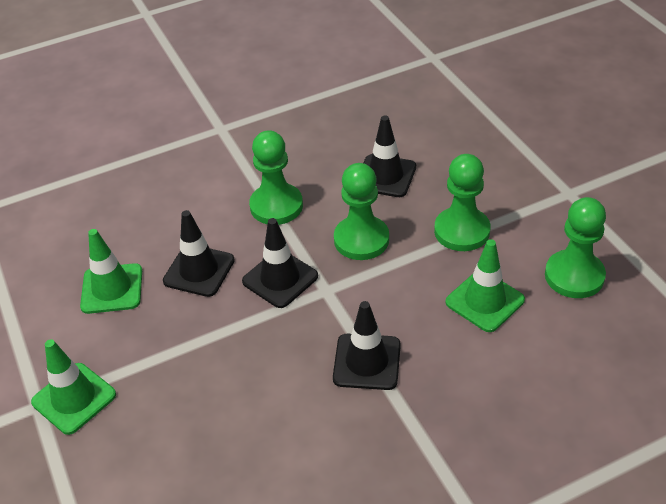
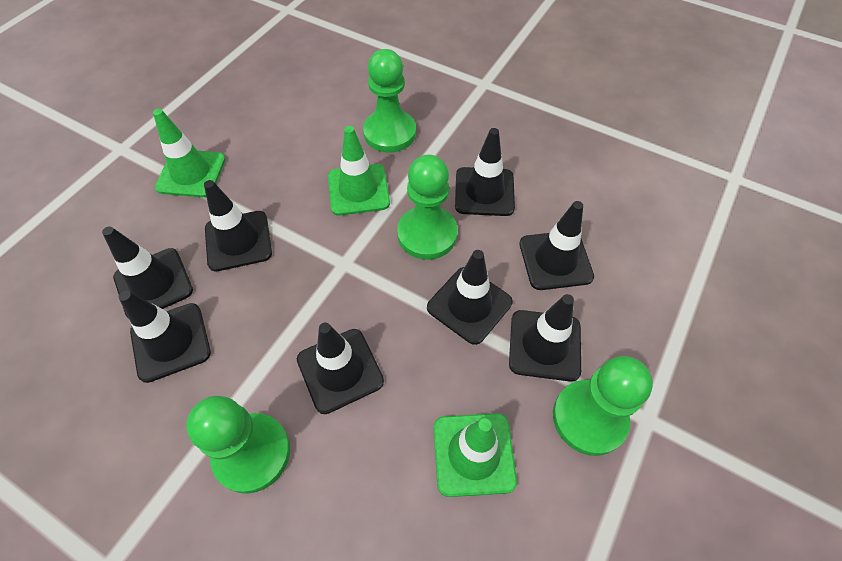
black traffic cone: 4 -> 8

